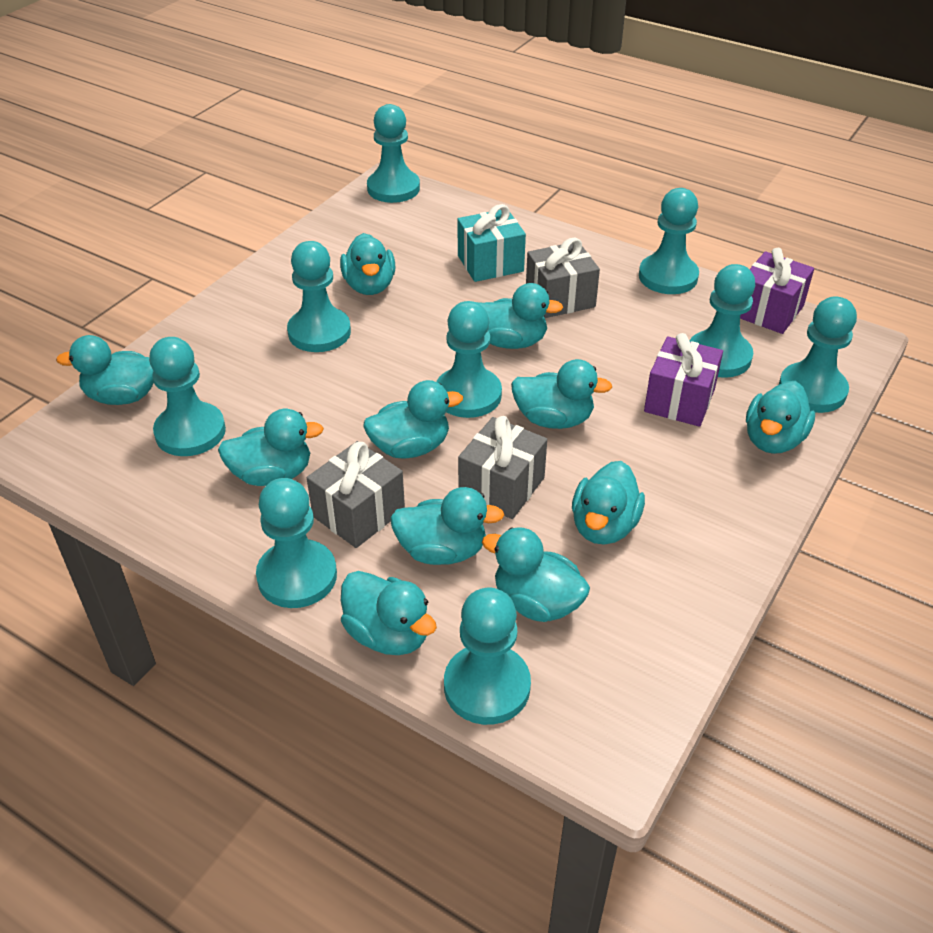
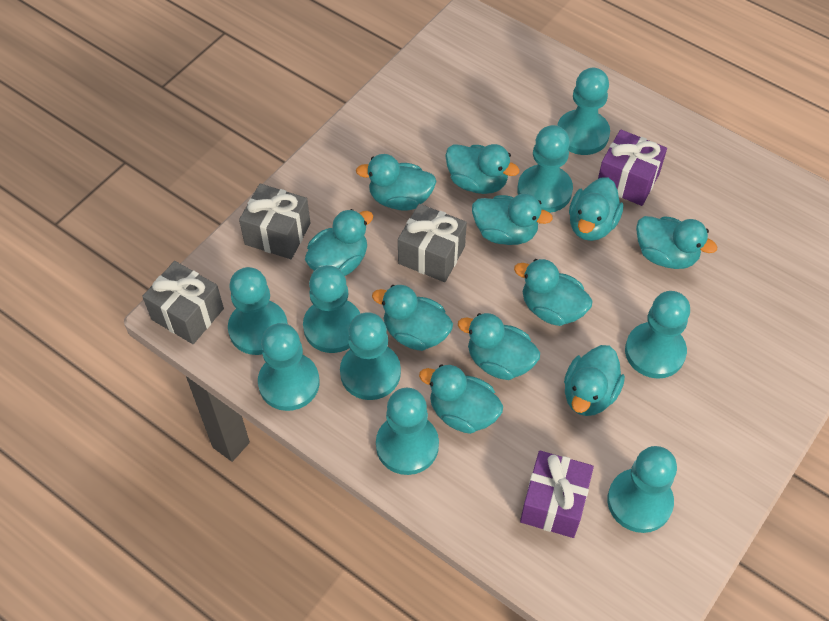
turquoise gift: 1 -> 0

